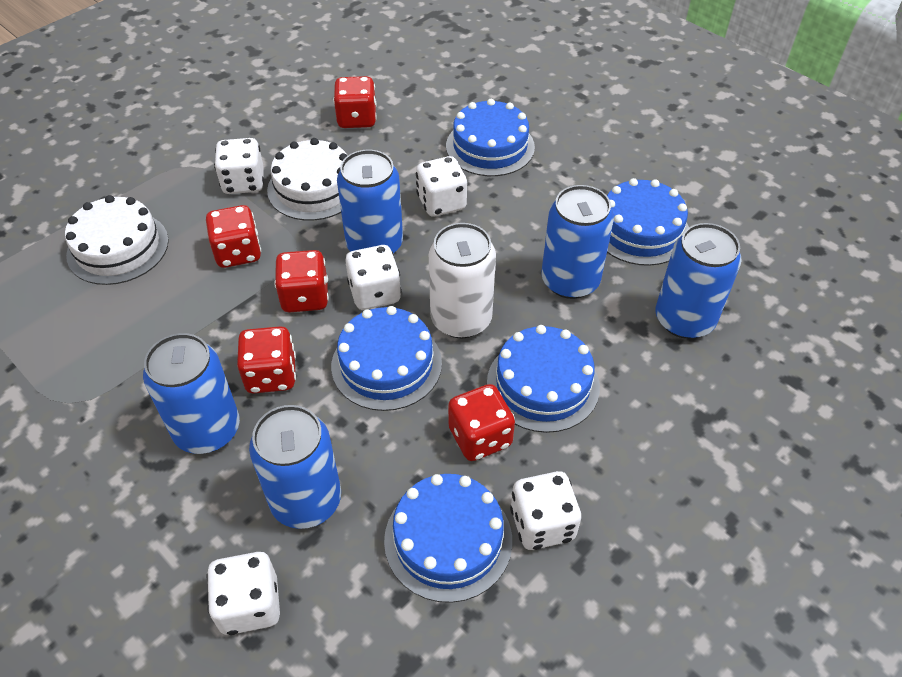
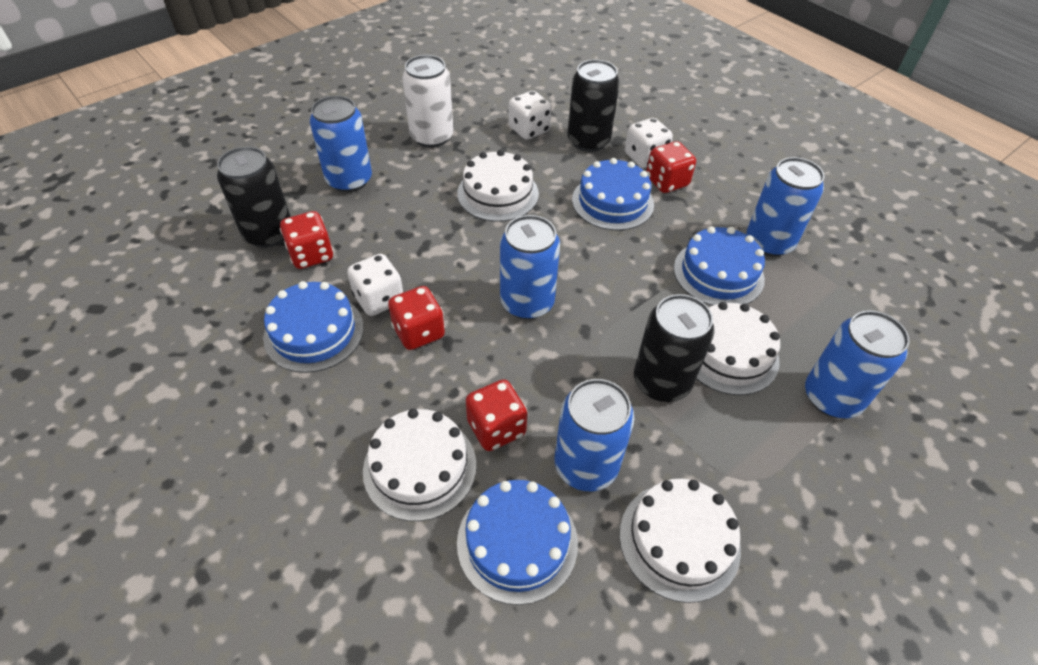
black can: 0 -> 3
blue cake: 5 -> 4
red dice: 5 -> 4
white cake: 2 -> 4
white dice: 5 -> 3

